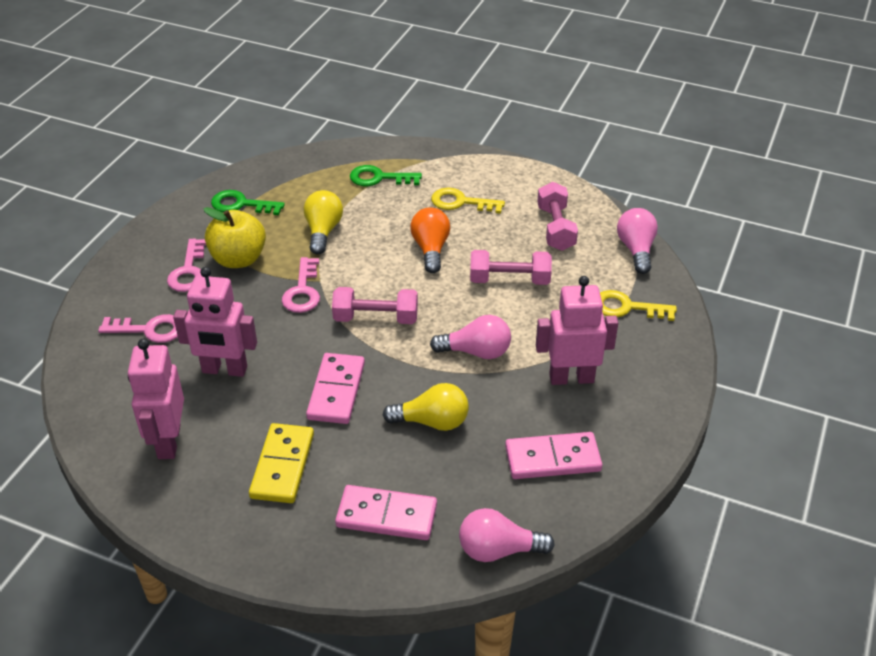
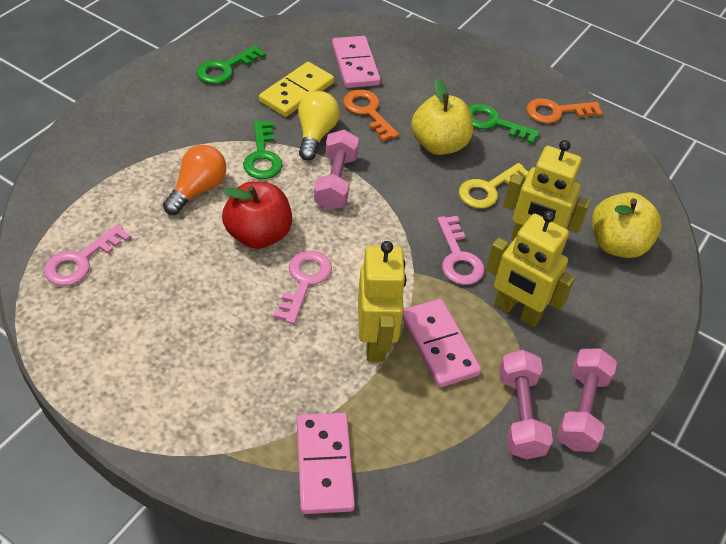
green key: 2 -> 3
orange key: 0 -> 2
pink light bulb: 3 -> 0
pink robot: 3 -> 0
red apple: 0 -> 1
yellow apple: 1 -> 2
yellow key: 2 -> 1
yellow light bulb: 2 -> 1
yellow robot: 0 -> 3

